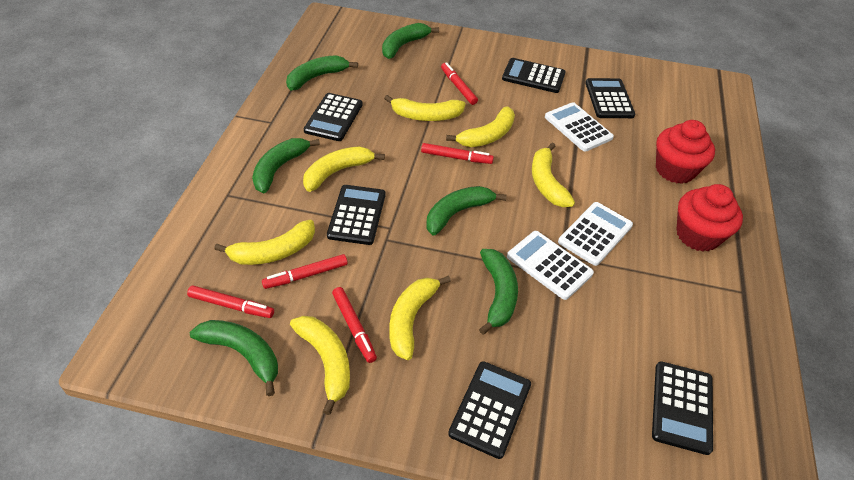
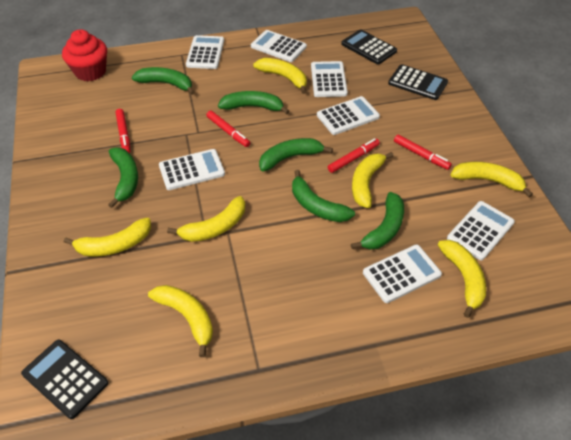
black calculator: 6 -> 3
red cupcake: 2 -> 1
red marker: 5 -> 4
white calculator: 3 -> 7

